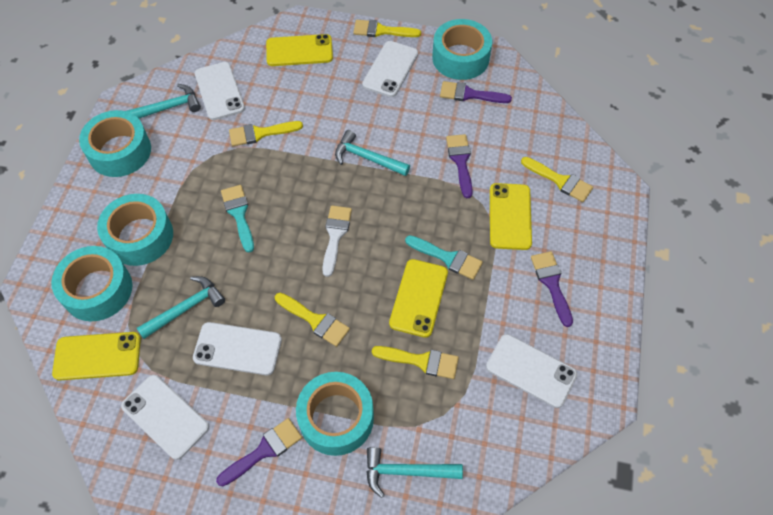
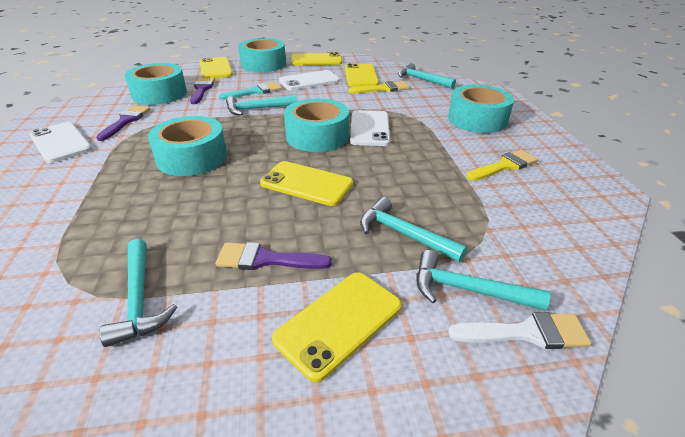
purple brush: 4 -> 3
turquoise brush: 2 -> 1
turquoise hammer: 4 -> 5
white phone: 5 -> 3
yellow brush: 5 -> 2
yellow phone: 4 -> 5

